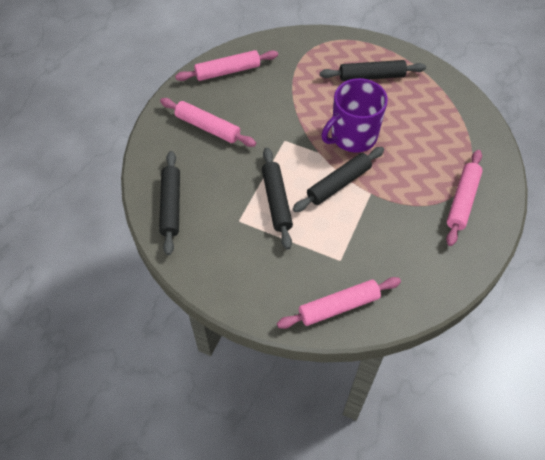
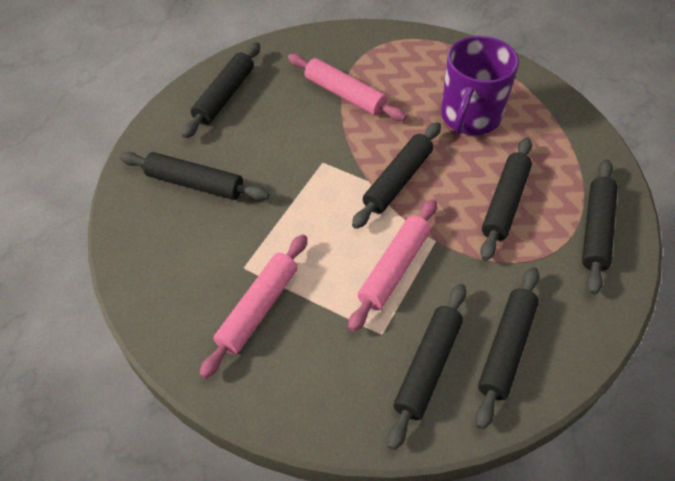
black rolling pin: 4 -> 7
pink rolling pin: 4 -> 3

